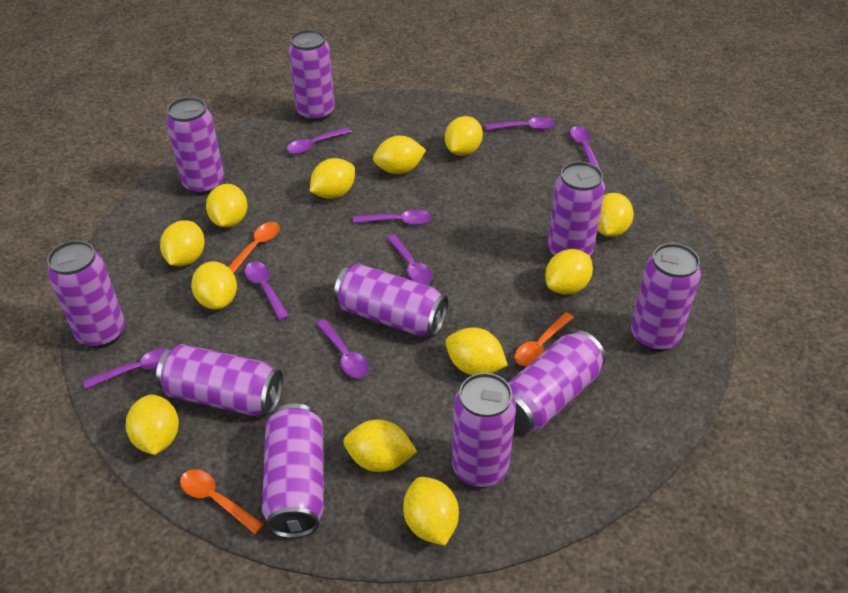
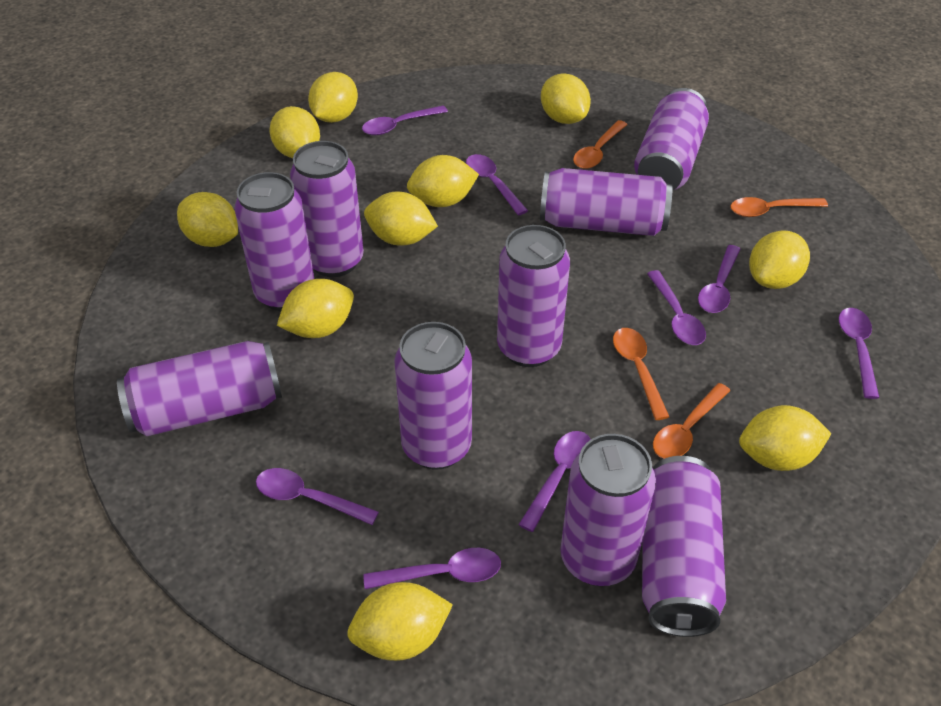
orange spoon: 3 -> 4
purple can: 10 -> 9
yellow lemon: 12 -> 10

